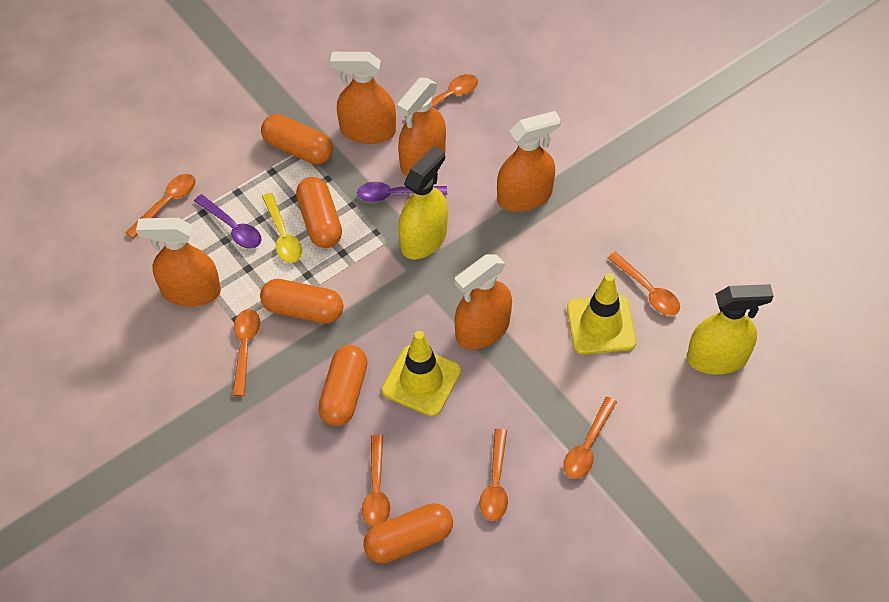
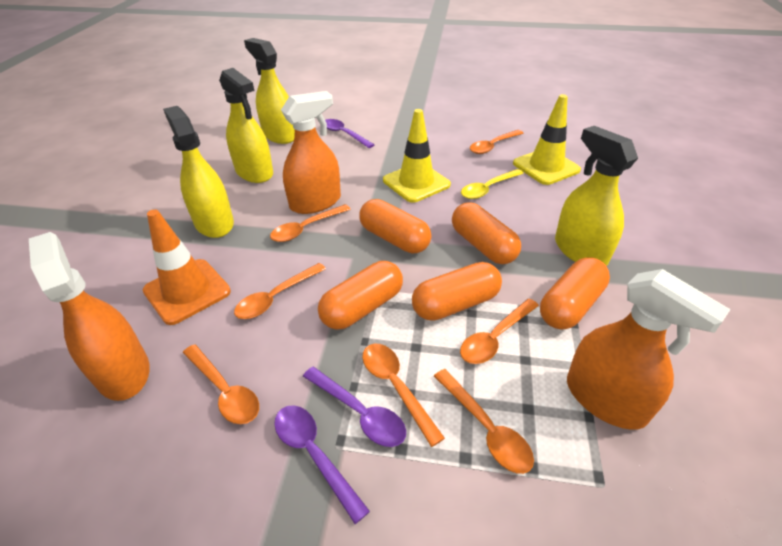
orange spray bottle: 5 -> 3
orange traffic cone: 0 -> 1
purple spoon: 2 -> 3
yellow spray bottle: 2 -> 4

